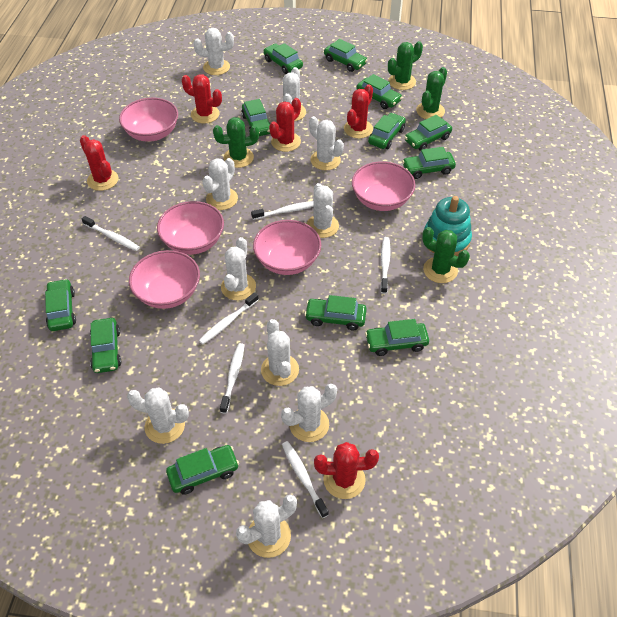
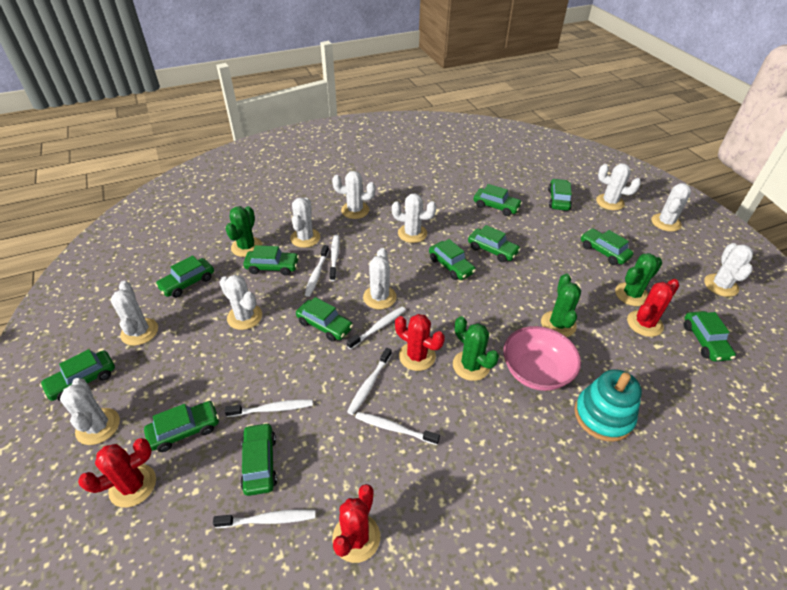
pink bowl: 5 -> 1
red cactus: 5 -> 4
white toothbrush: 6 -> 7

